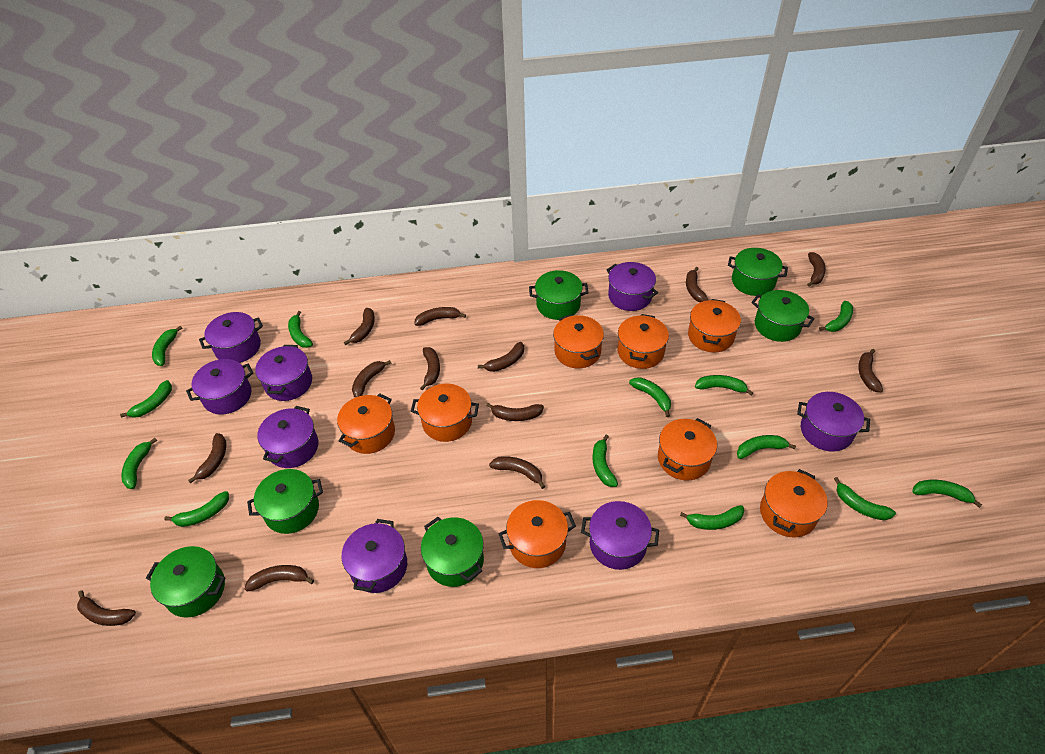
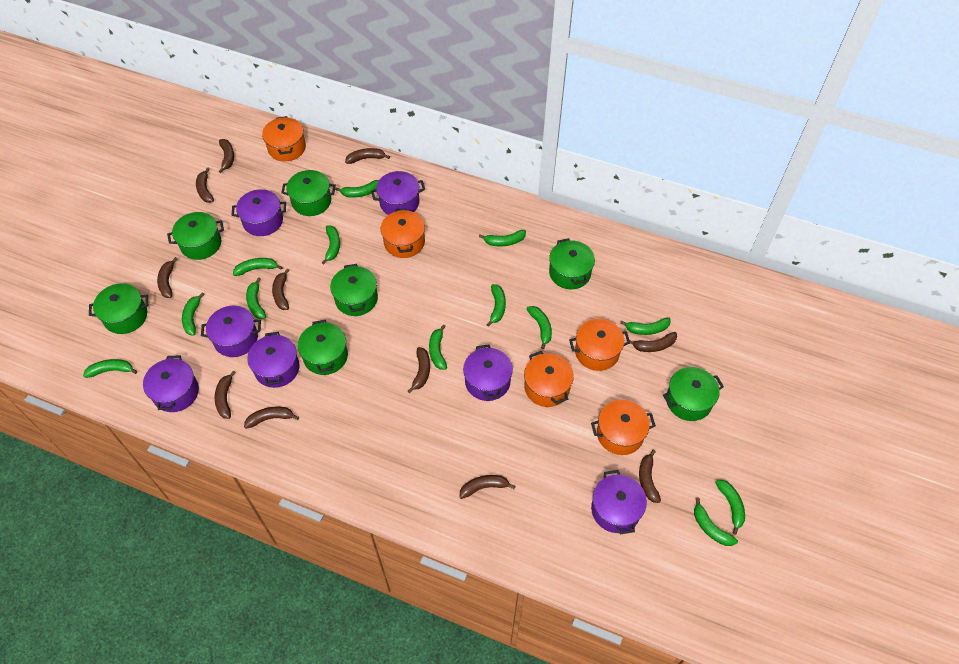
brown banana: 13 -> 11
green pot: 6 -> 7
orange pot: 8 -> 5
purple pot: 8 -> 7

